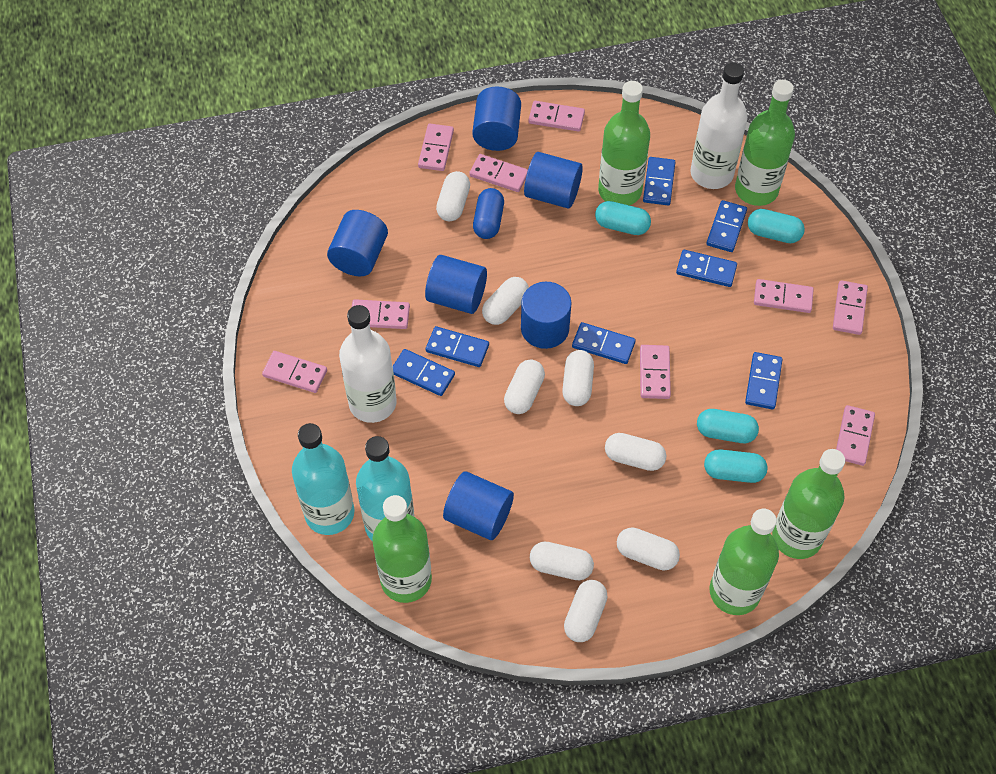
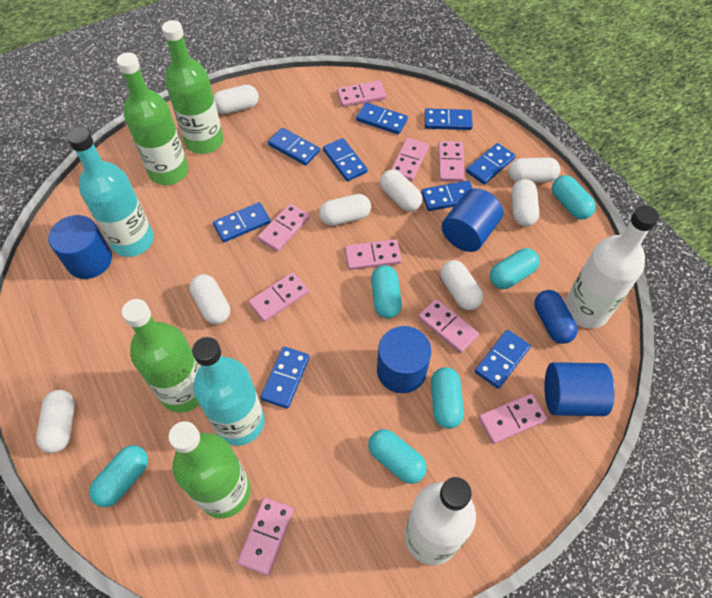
blue cylinder: 6 -> 4
blue domino: 7 -> 9
green bottle: 5 -> 4
turquoise capsule: 4 -> 6

